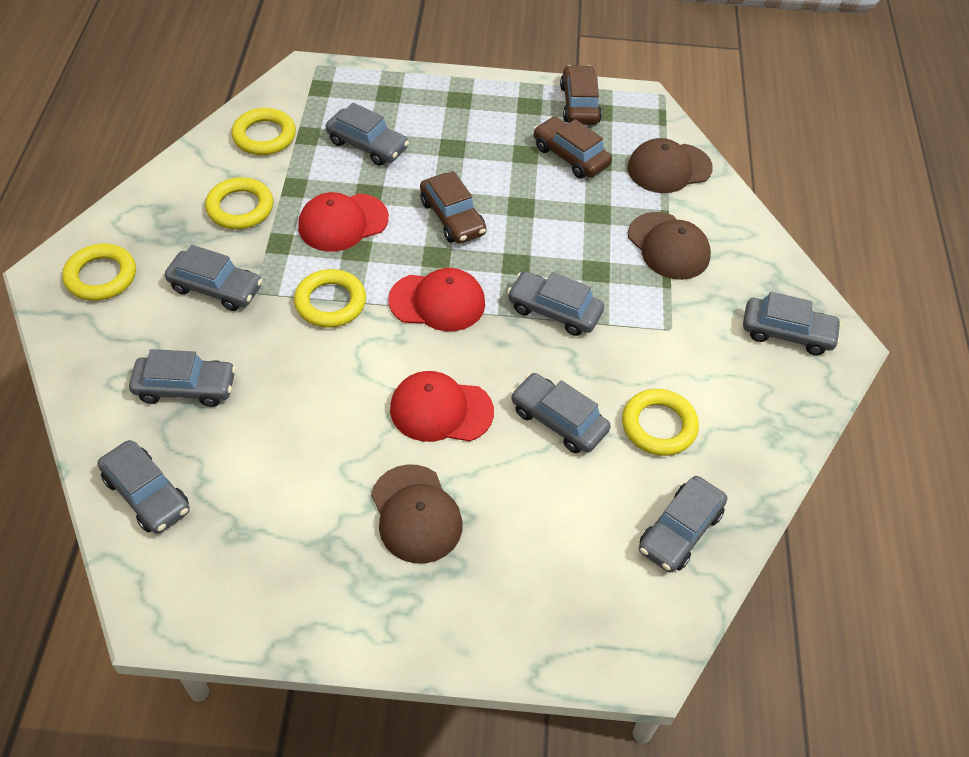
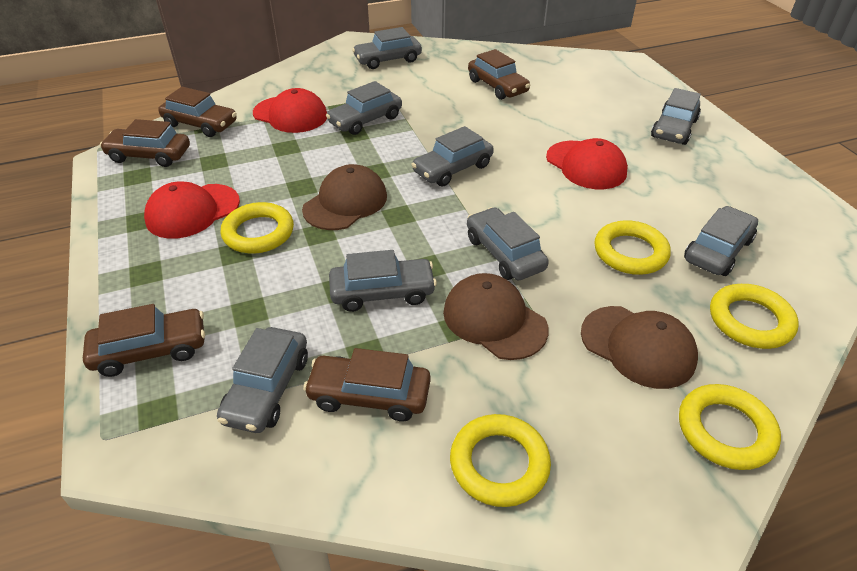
brown car: 3 -> 5

